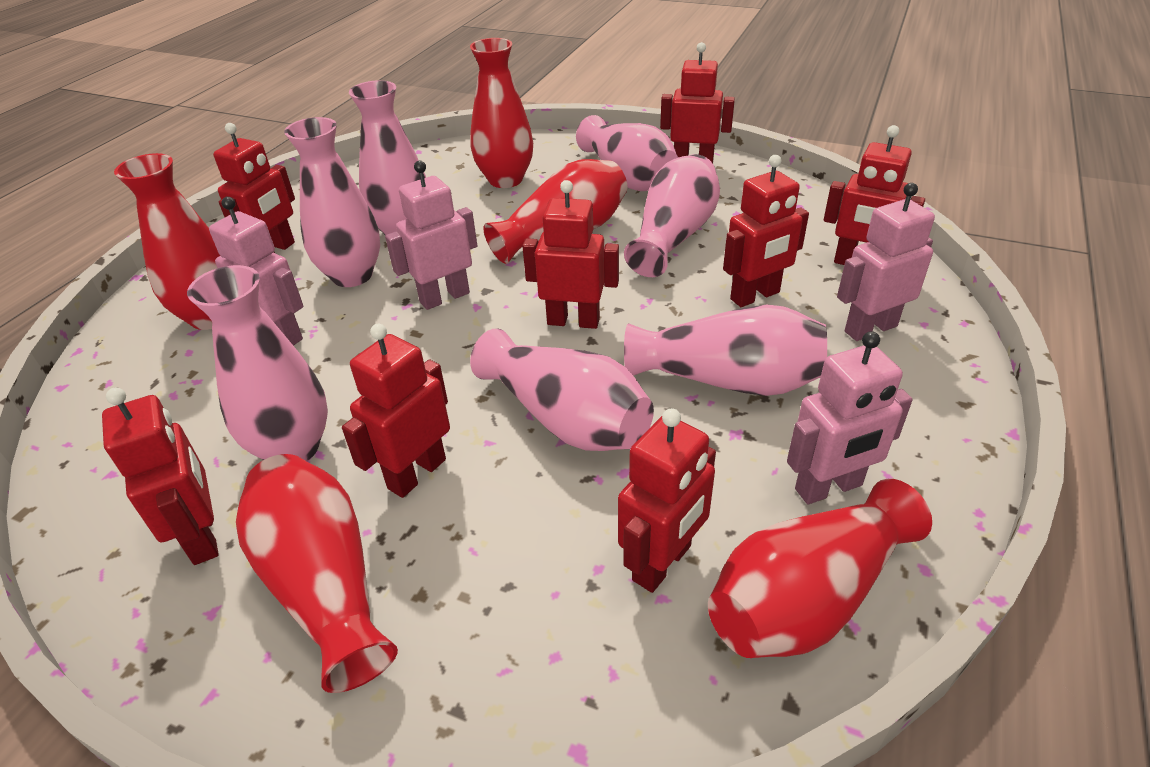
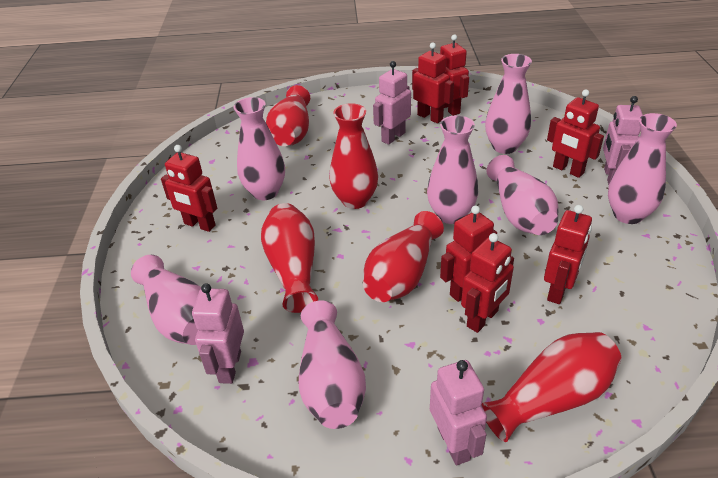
red robot: 8 -> 7

